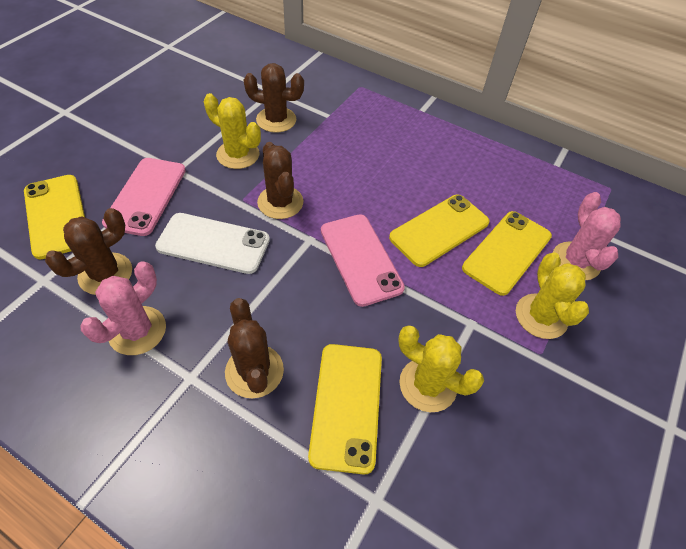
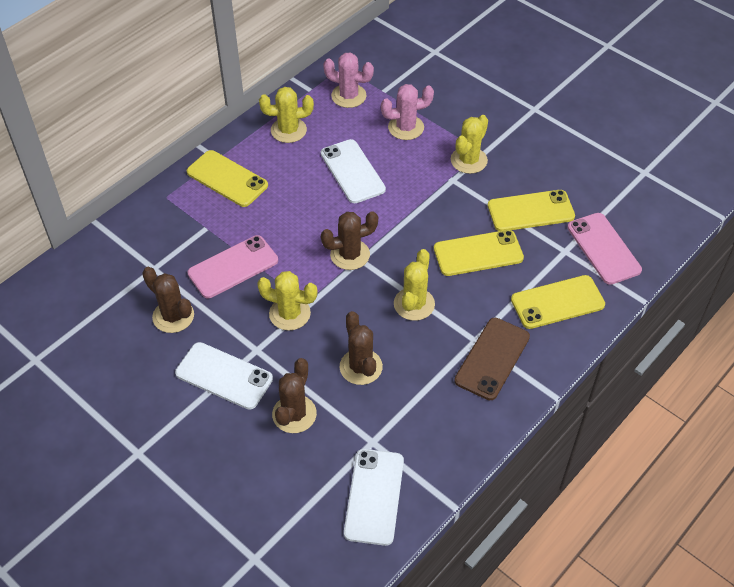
brown phone: 0 -> 1
white phone: 1 -> 3
yellow cactus: 3 -> 4

